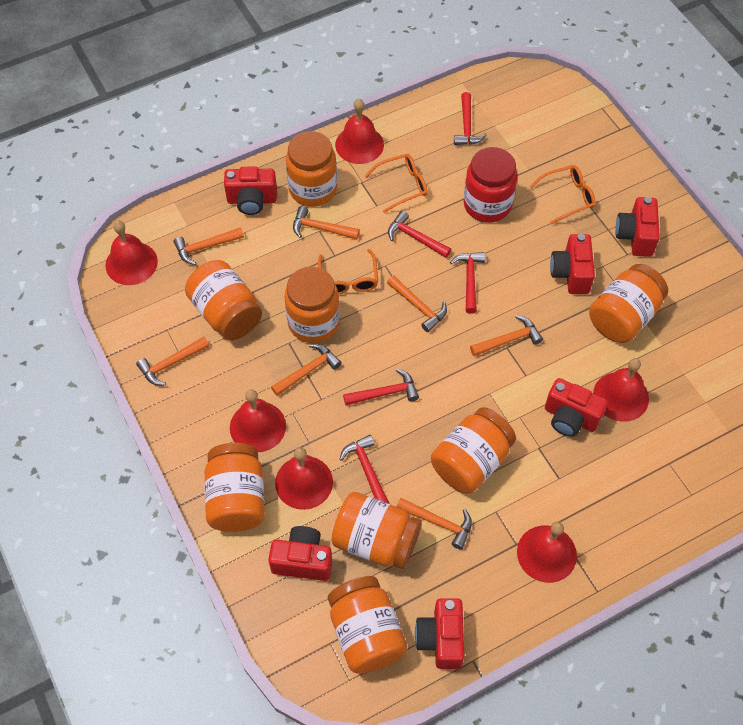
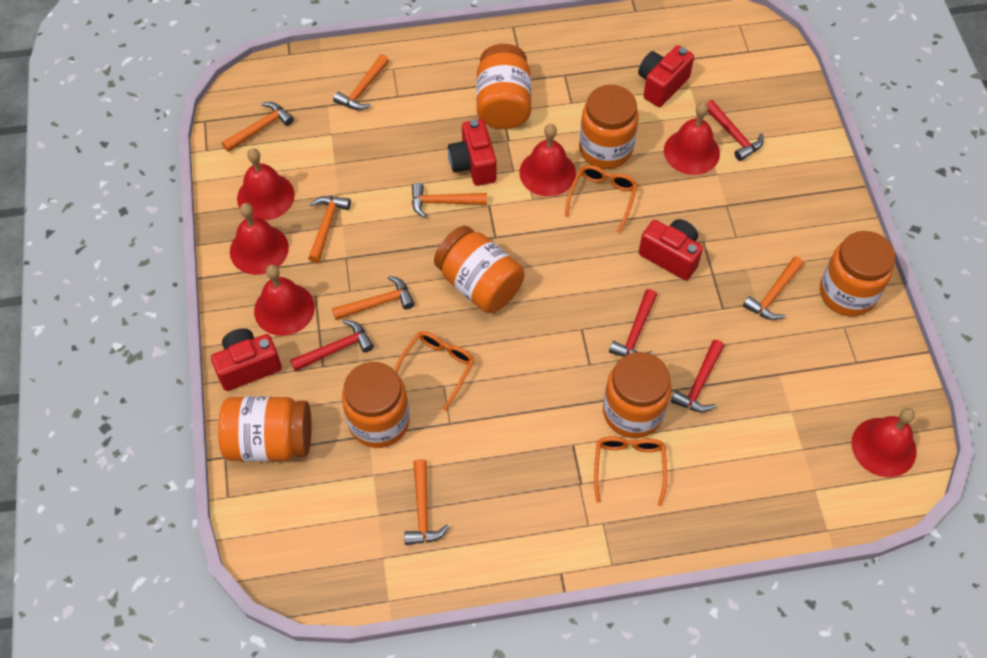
orange jar: 8 -> 7
red camera: 6 -> 4
red hammer: 5 -> 4
red jar: 1 -> 0

